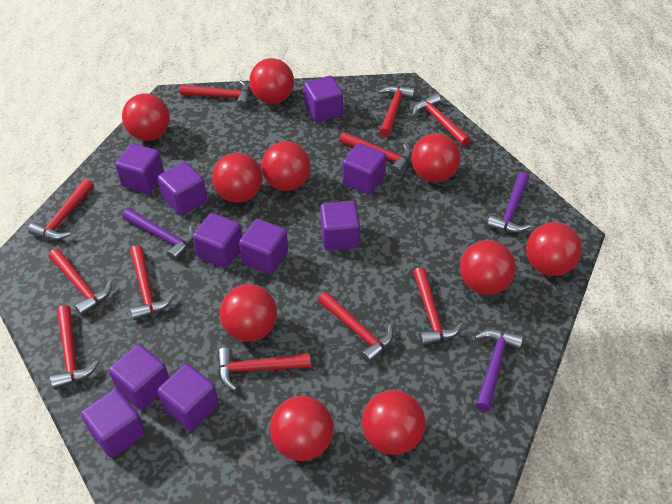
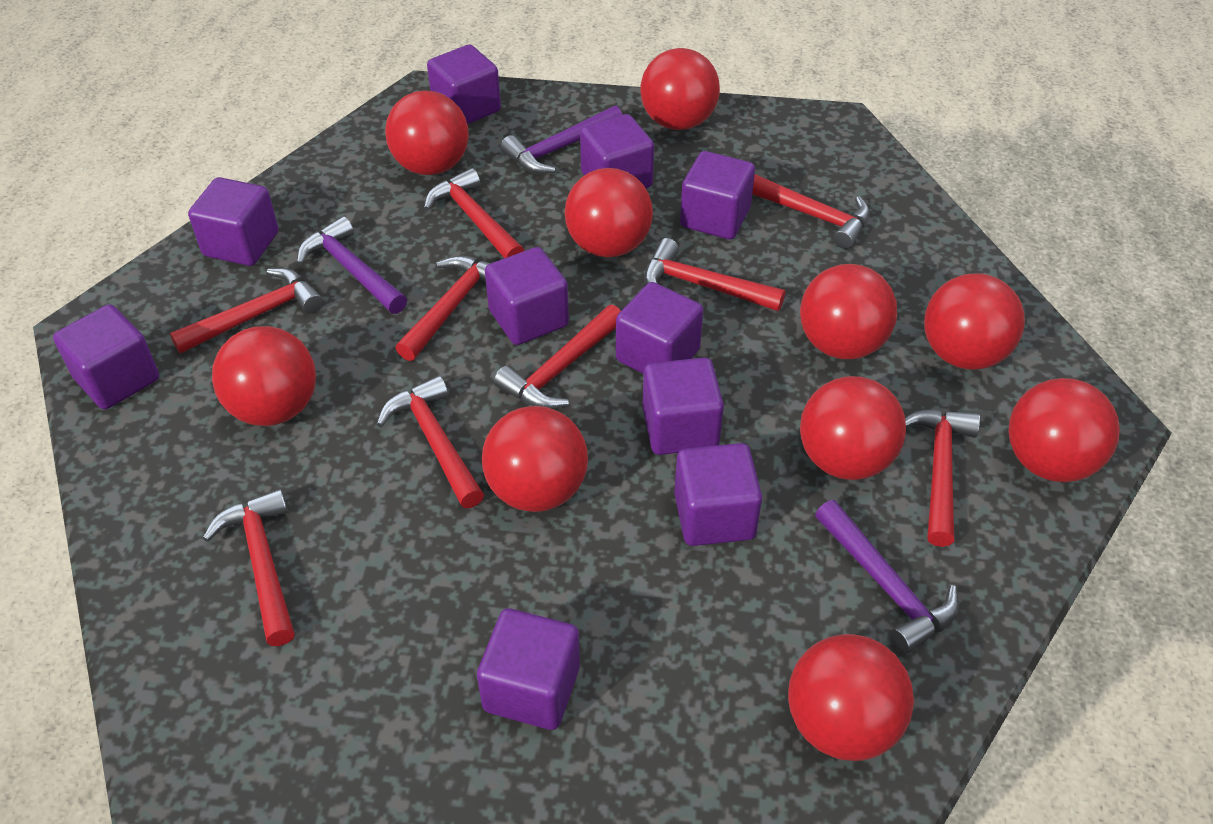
red hammer: 11 -> 9

